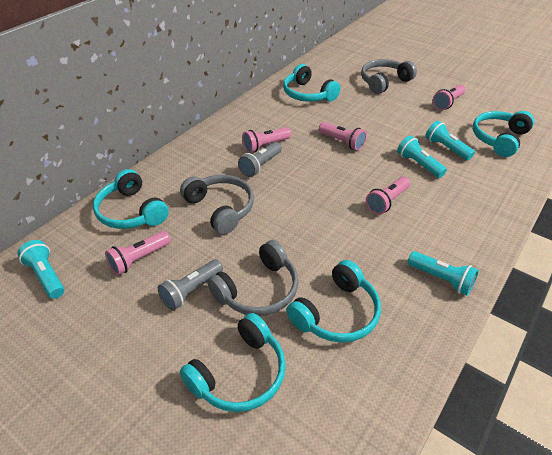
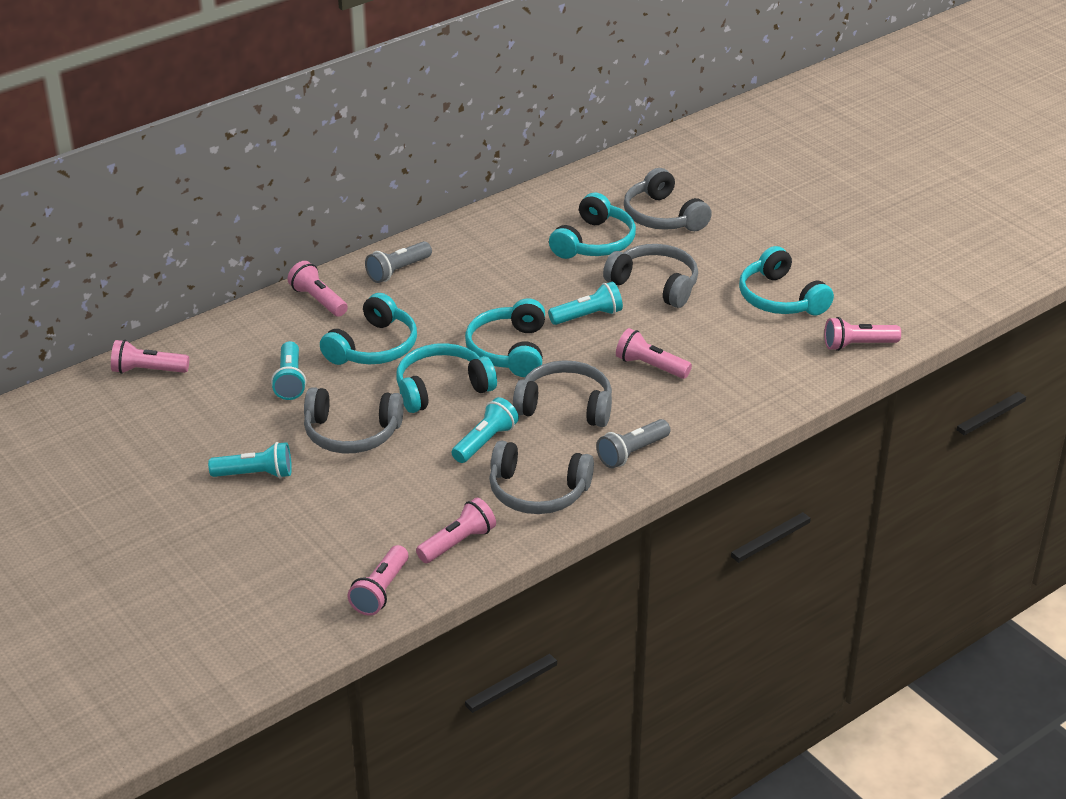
grey headphones: 3 -> 5
pink flashlight: 5 -> 6

